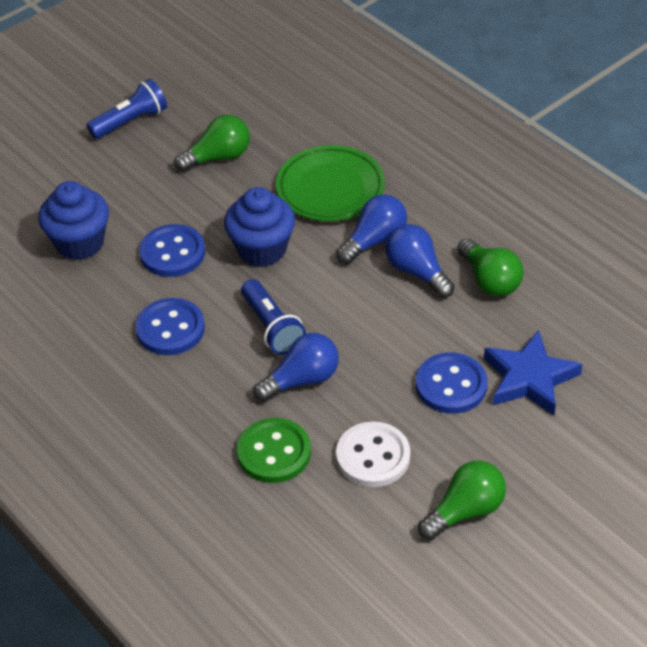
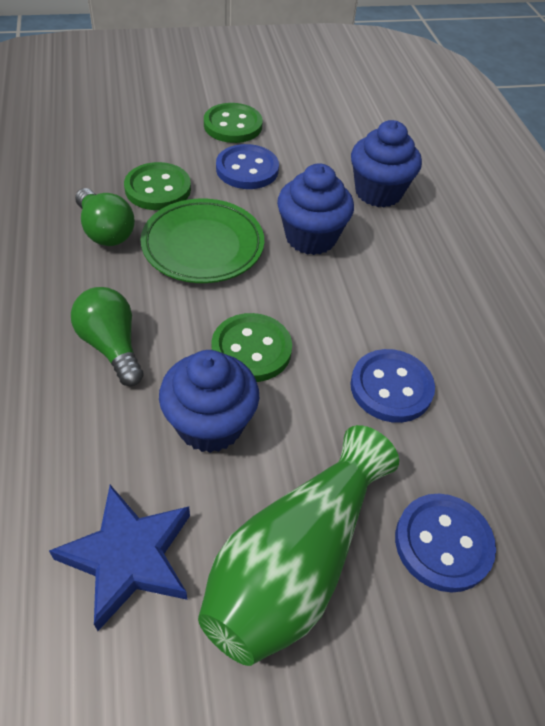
blue cupcake: 2 -> 3
blue flashlight: 2 -> 0
blue light bulb: 3 -> 0
green button: 1 -> 3
green light bulb: 3 -> 2
green vase: 0 -> 1
white button: 1 -> 0

